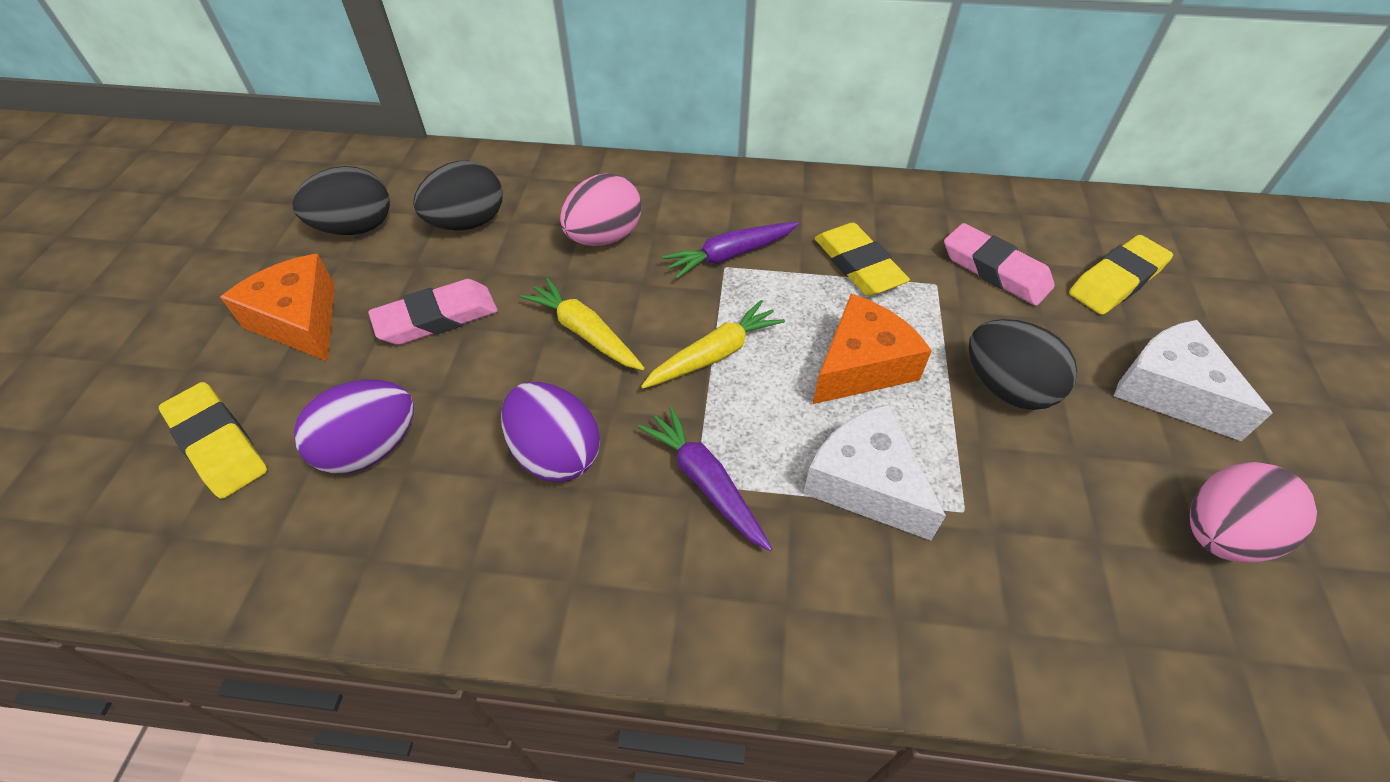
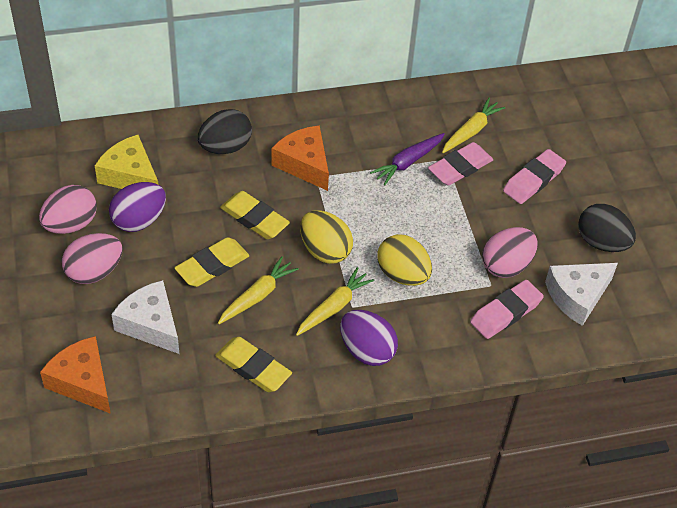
black egg: 3 -> 2
pink egg: 2 -> 3
pink eraser: 2 -> 3
purple carrot: 2 -> 1
yellow carrot: 2 -> 3
yellow cheese: 0 -> 1
yellow egg: 0 -> 2

